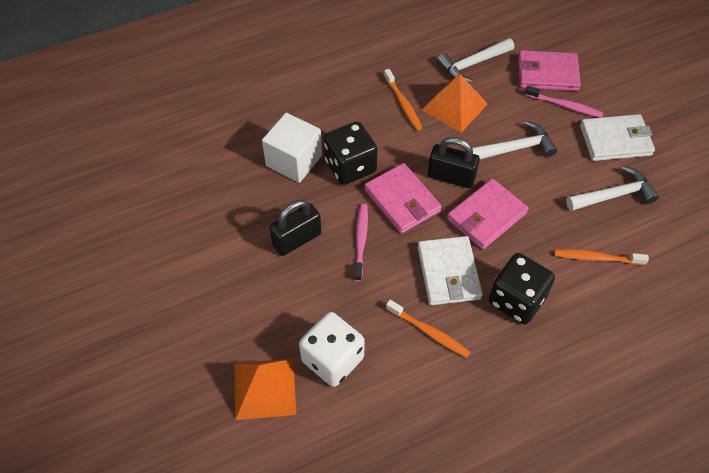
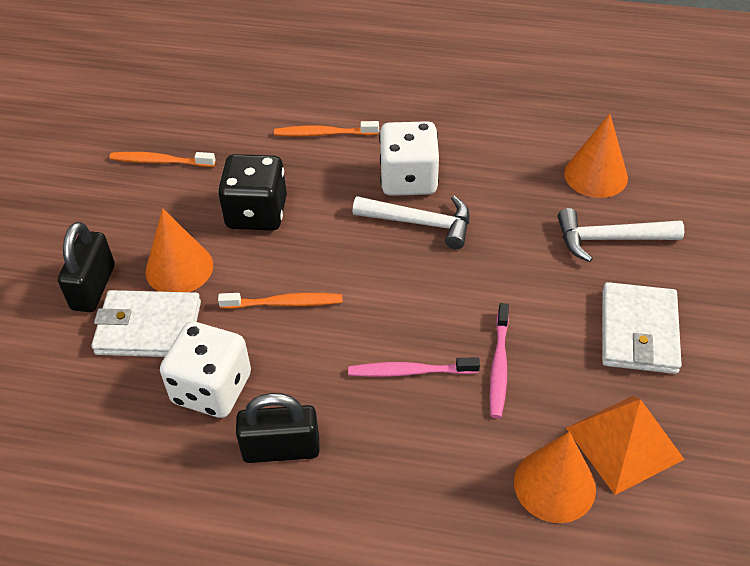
black dice: 2 -> 1
orange cone: 0 -> 3
orange pyramid: 2 -> 1
pink wallet: 3 -> 0
white cube: 1 -> 0
white dice: 1 -> 2
white hammer: 3 -> 2

